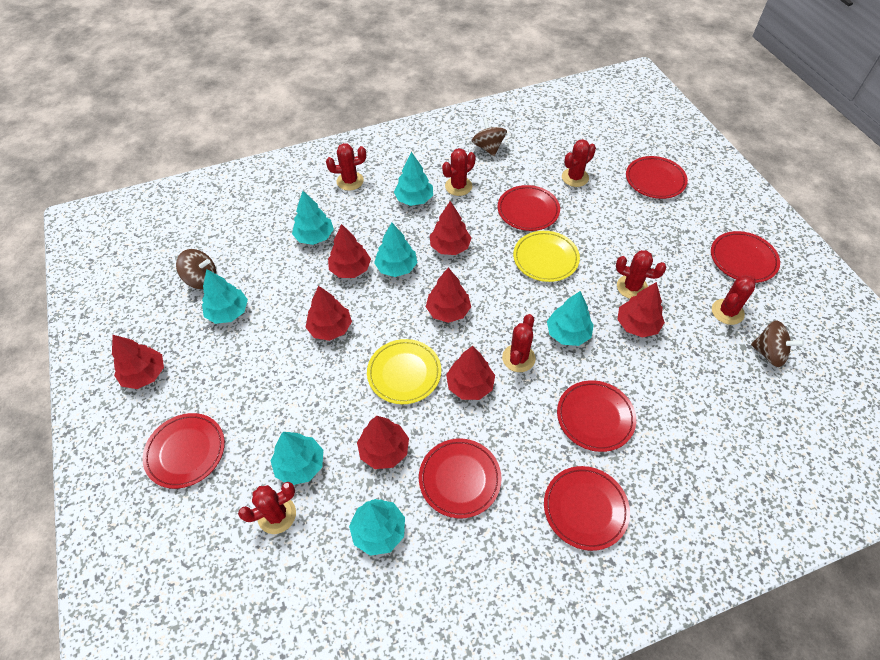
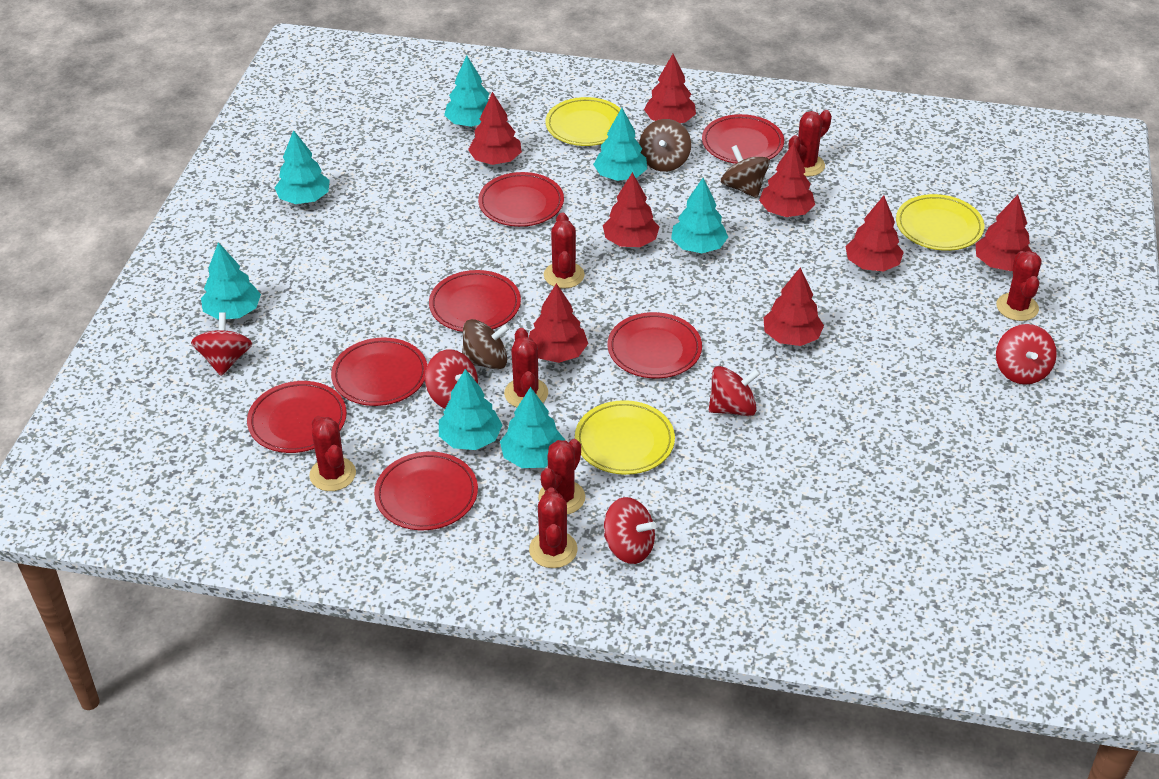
red spinning top: 0 -> 5
yellow plate: 2 -> 3

